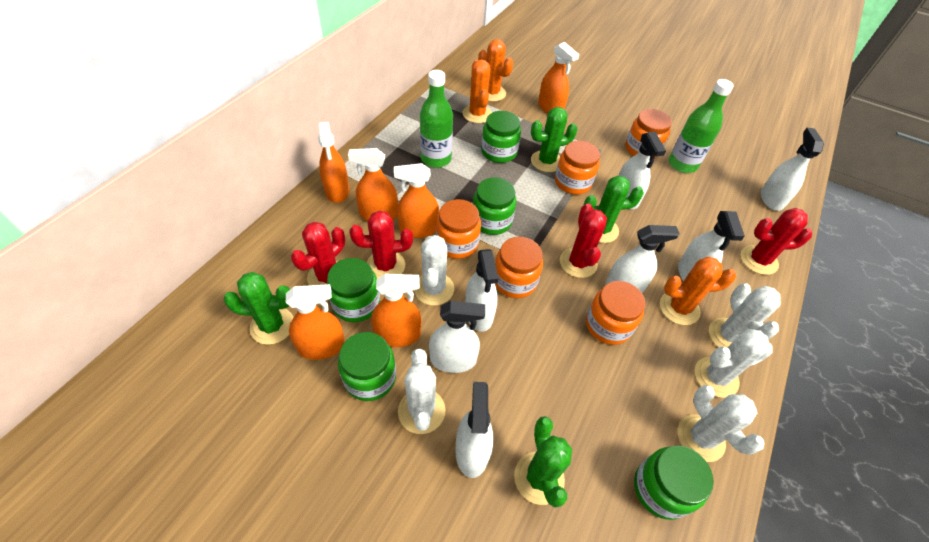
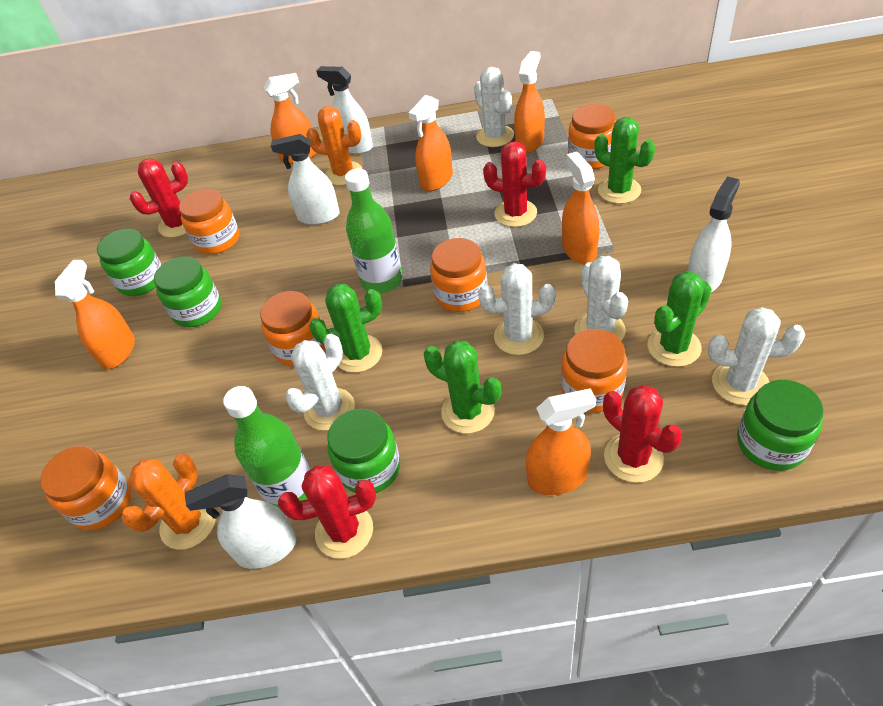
green jar: 5 -> 4
orange cactus: 3 -> 2
orange jar: 5 -> 6
white spray bottle: 7 -> 4

